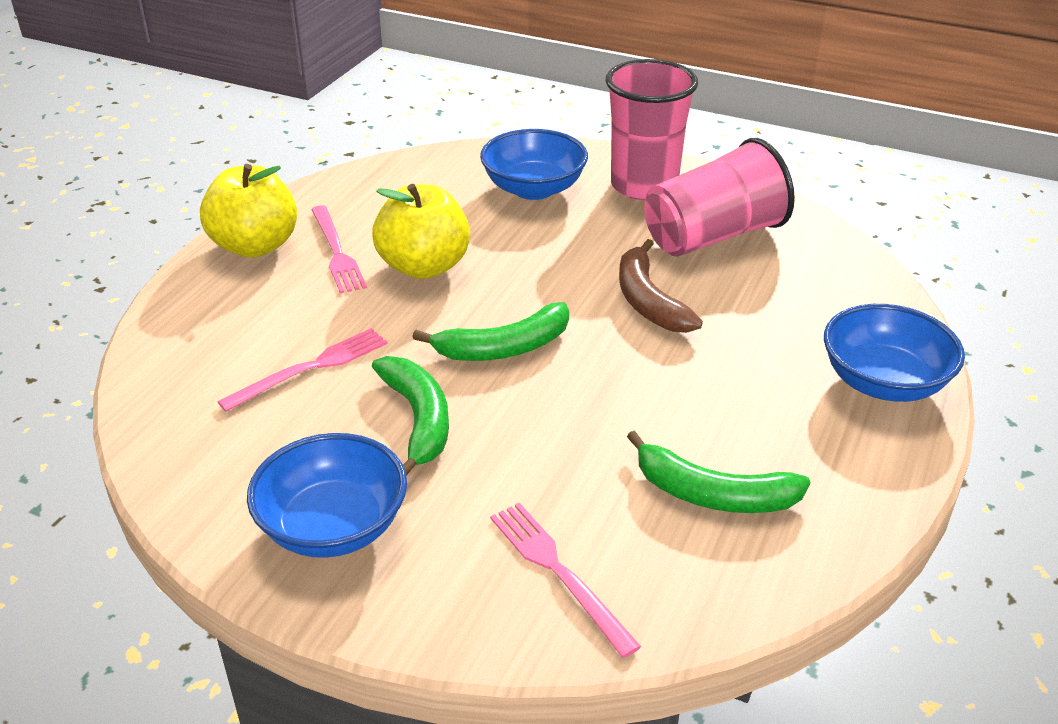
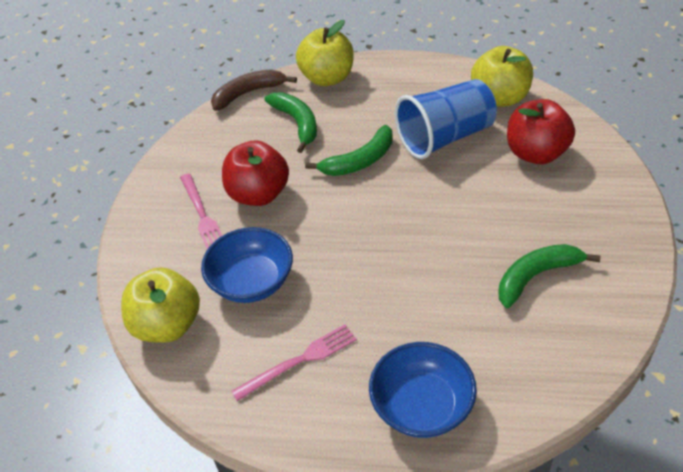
blue bowl: 3 -> 2
blue cup: 0 -> 1
pink cup: 2 -> 0
pink fork: 3 -> 2
red apple: 0 -> 2
yellow apple: 2 -> 3

